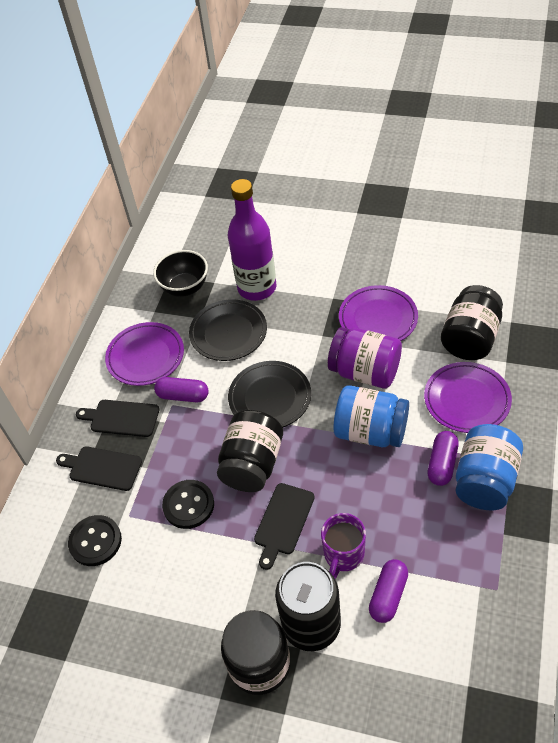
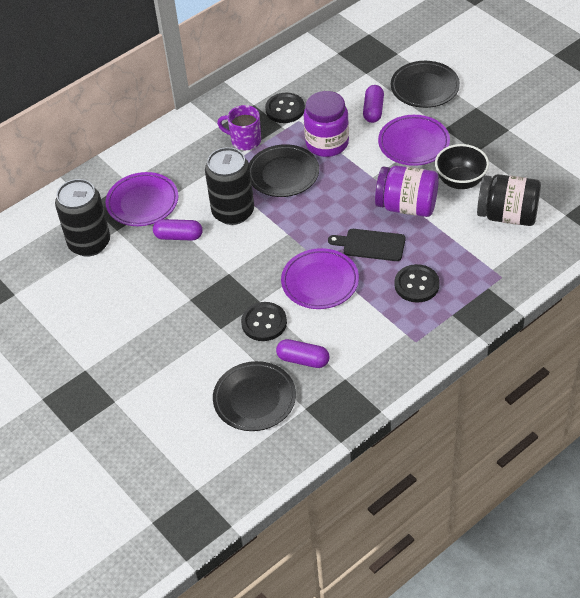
black button: 2 -> 3
black can: 1 -> 2
black cutting board: 3 -> 1
black jar: 3 -> 1
black plate: 2 -> 3
blue jar: 2 -> 0
purple bottle: 1 -> 0
purple jar: 1 -> 2

